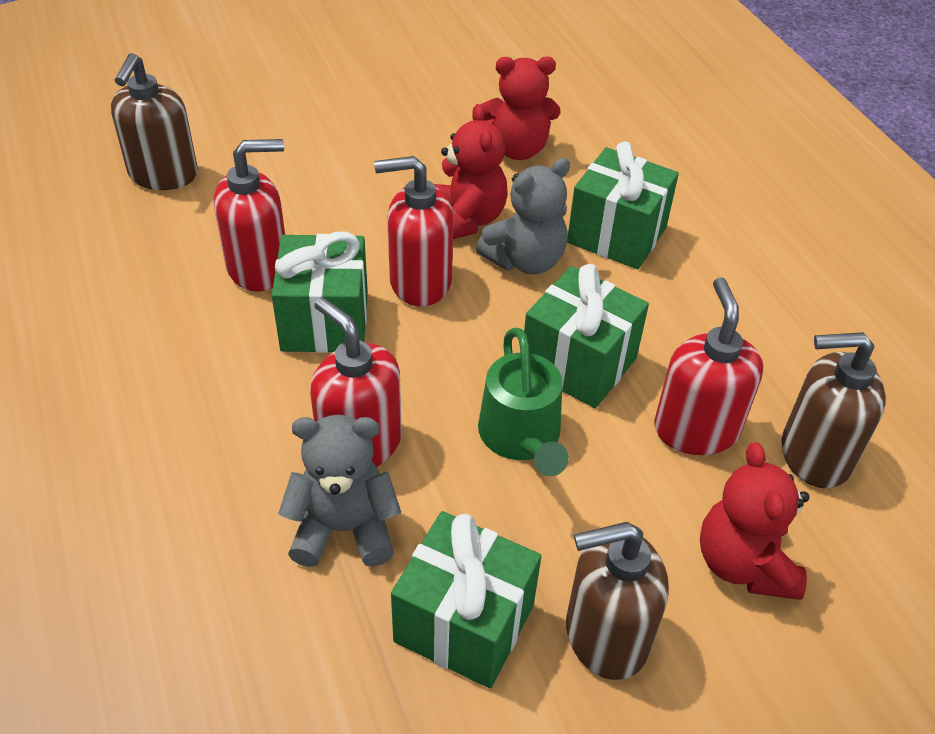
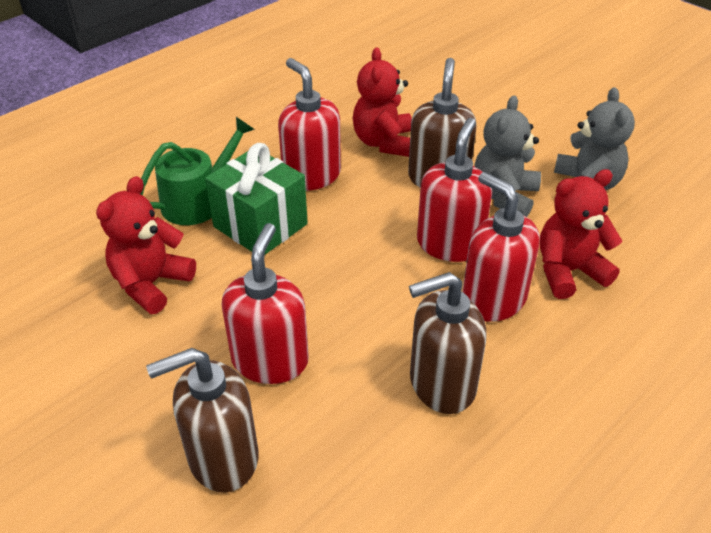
green gift: 4 -> 1

